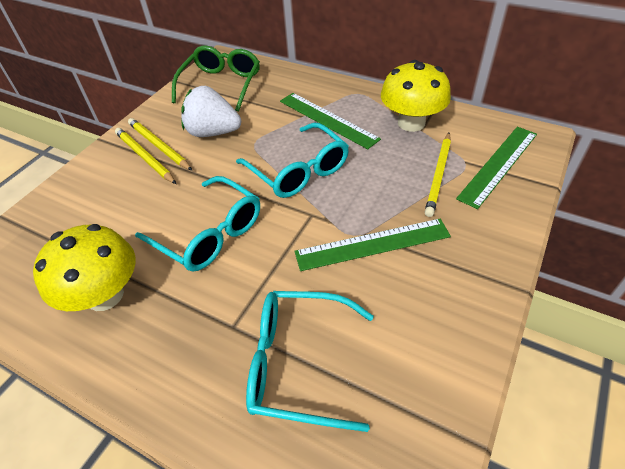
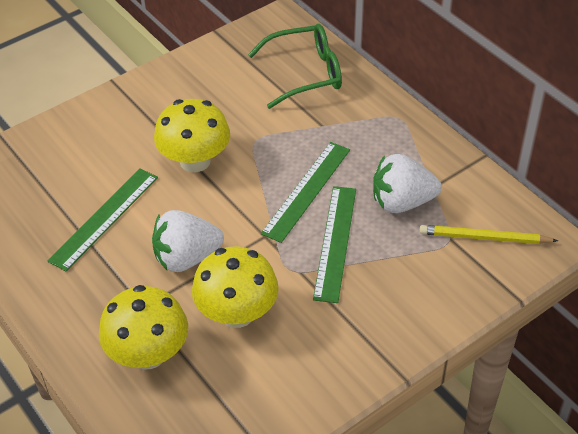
turquoise glasses: 3 -> 0
white strawberry: 1 -> 2
yellow mushroom: 2 -> 3
yellow pencil: 3 -> 1

